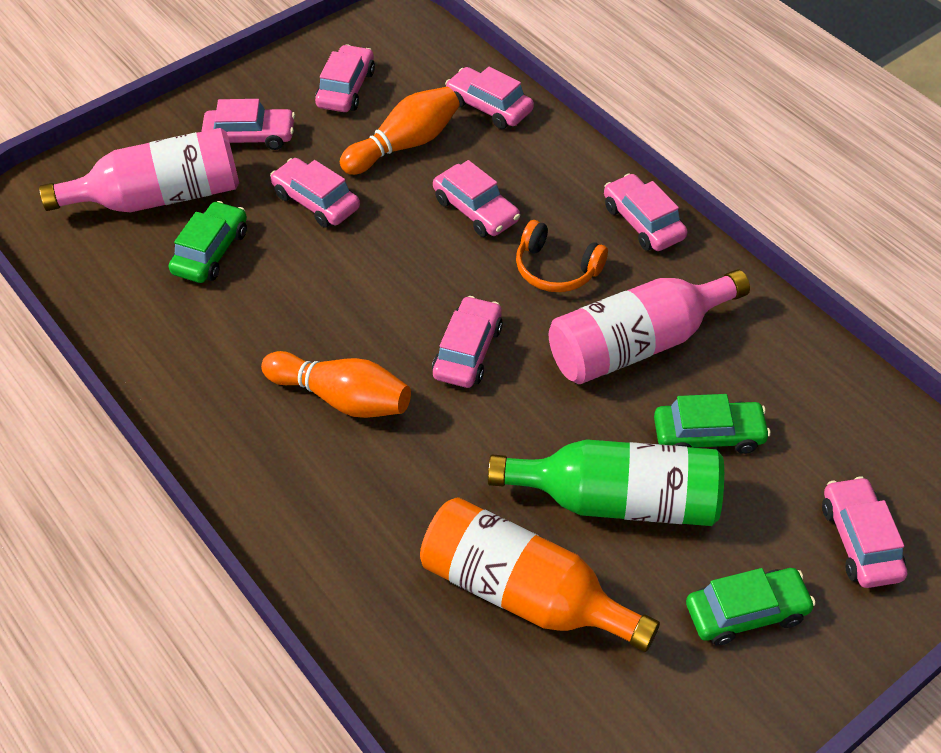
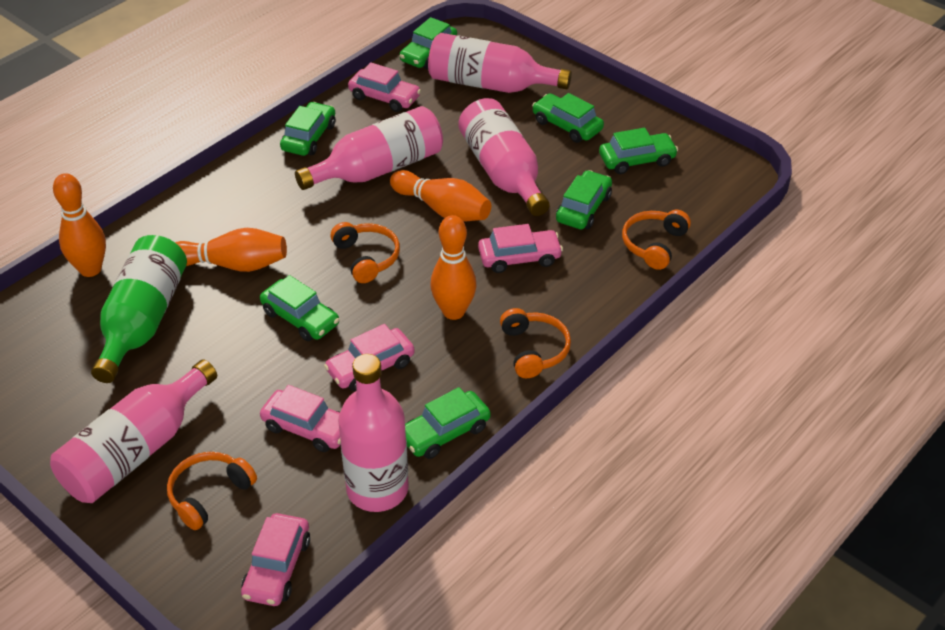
green car: 3 -> 7
orange bottle: 1 -> 0
orange bowling pin: 2 -> 4
orange headphones: 1 -> 4
pink bottle: 2 -> 5
pink car: 8 -> 5

